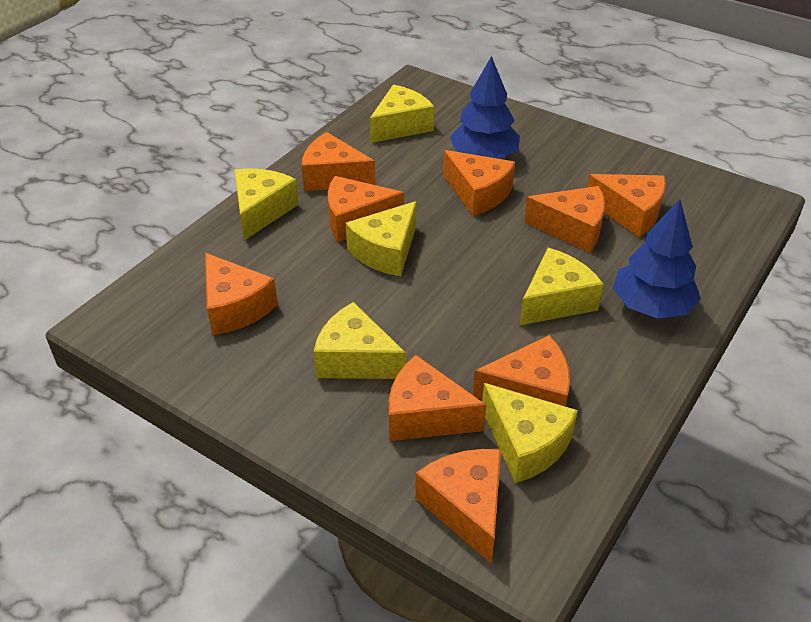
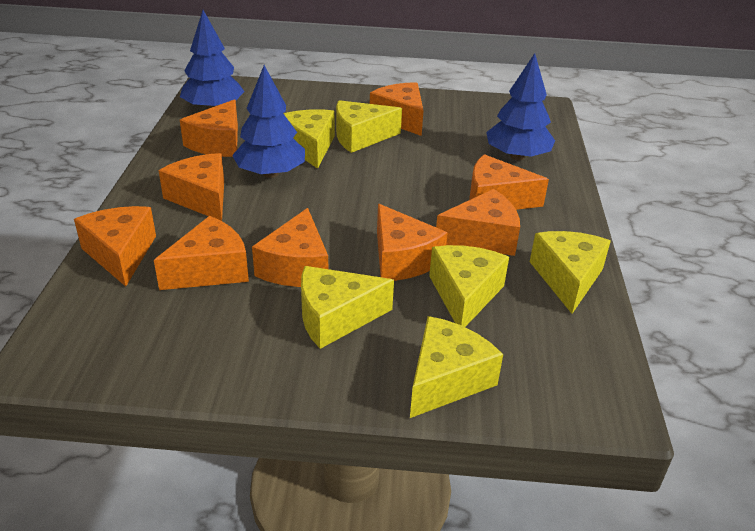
blue tree: 2 -> 3

